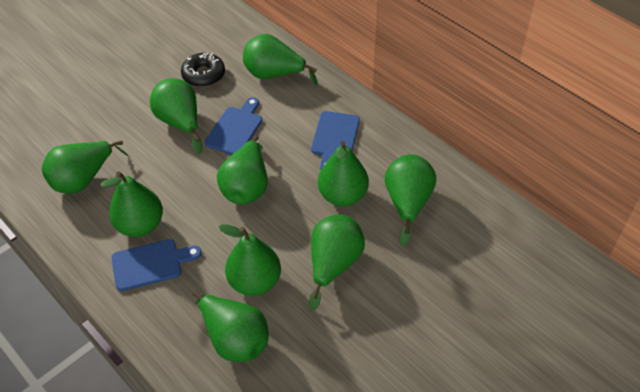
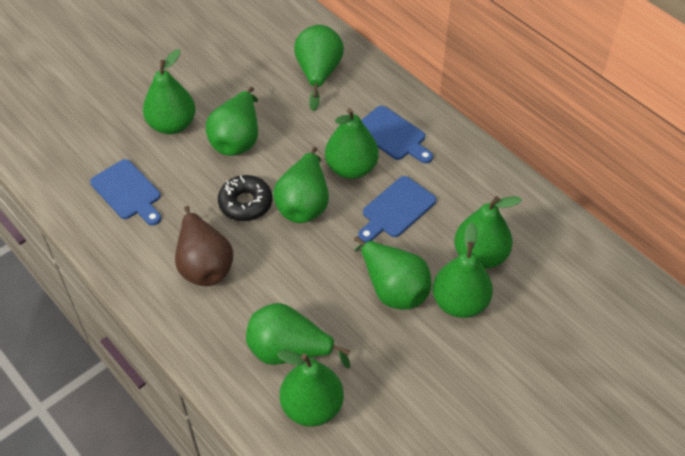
brown pear: 0 -> 1

